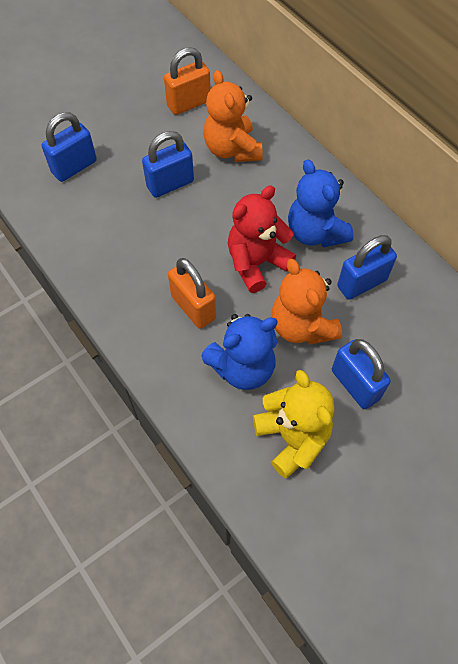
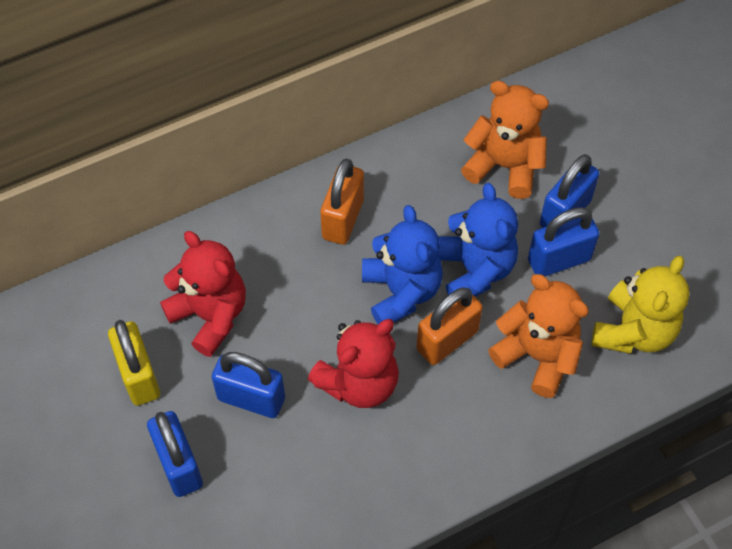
red teddy bear: 1 -> 2
yellow padlock: 0 -> 1

